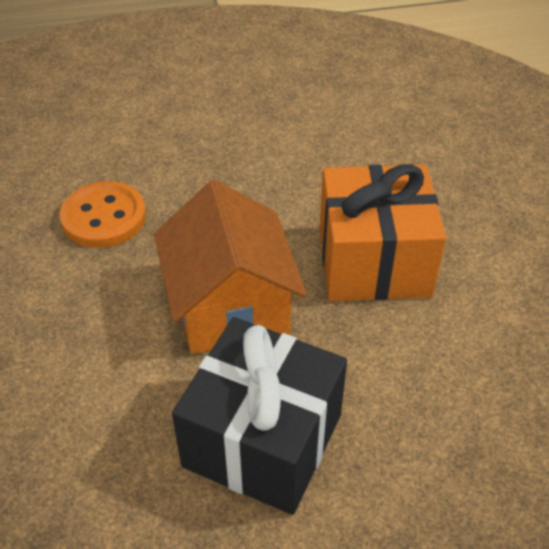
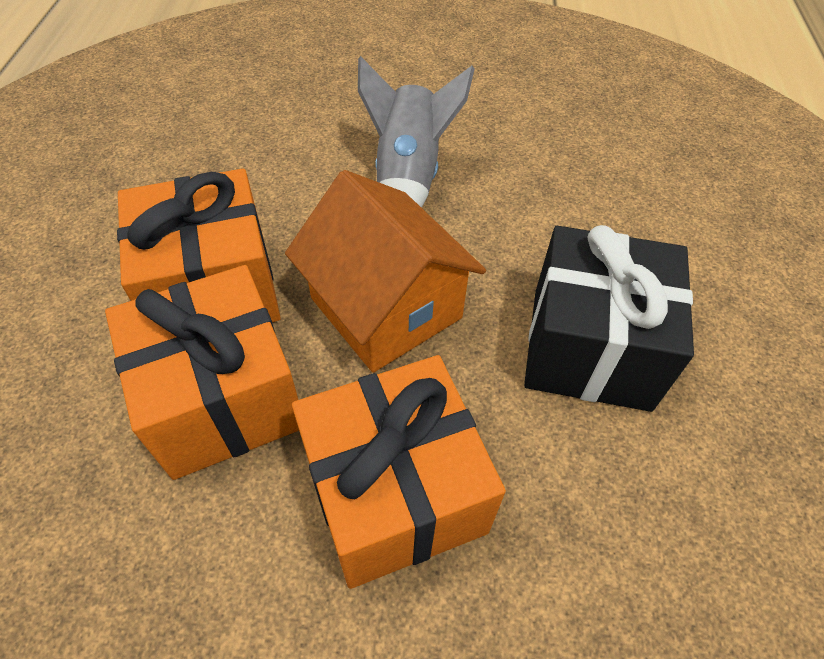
grey rocket: 0 -> 1
orange button: 1 -> 0
orange gift: 1 -> 3

